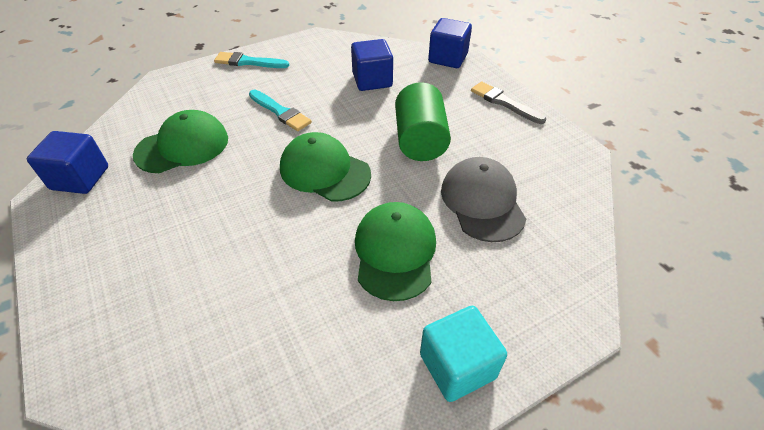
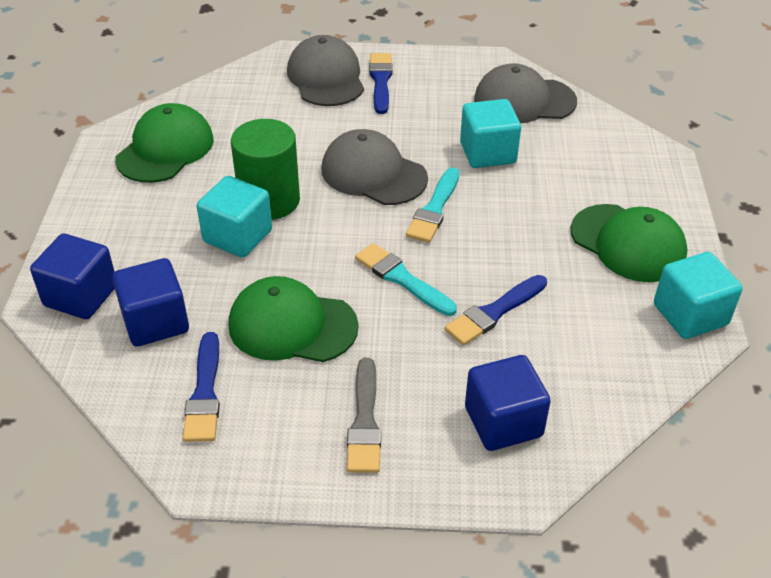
blue brush: 0 -> 3
grey cap: 1 -> 3
turquoise cube: 1 -> 3

